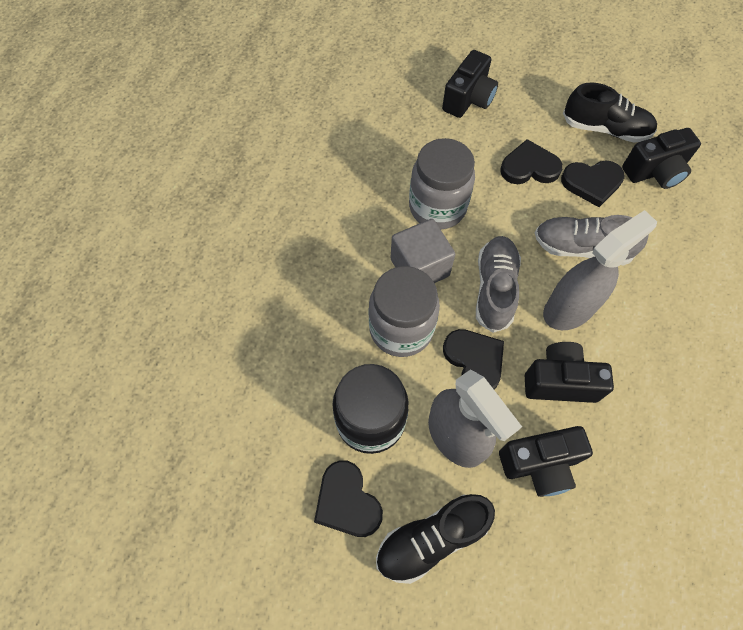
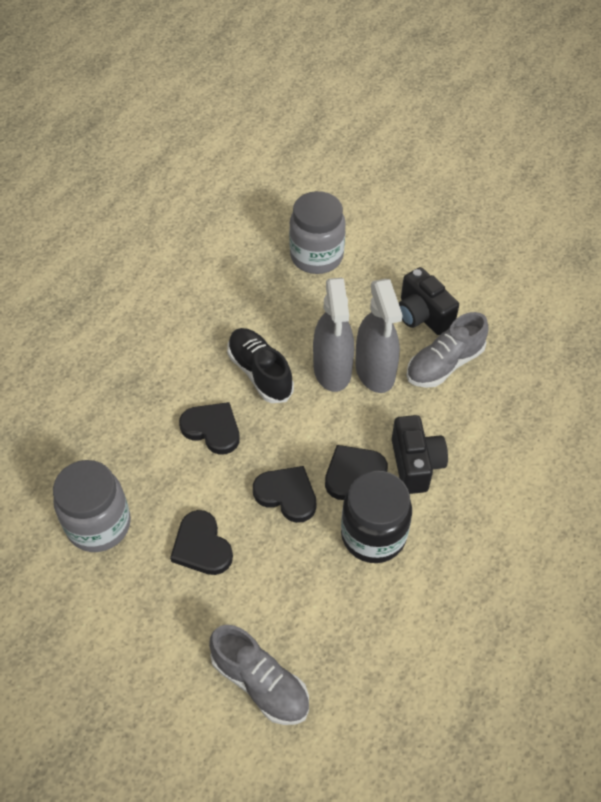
black camera: 4 -> 2
black shoe: 2 -> 1
grey cube: 1 -> 0

